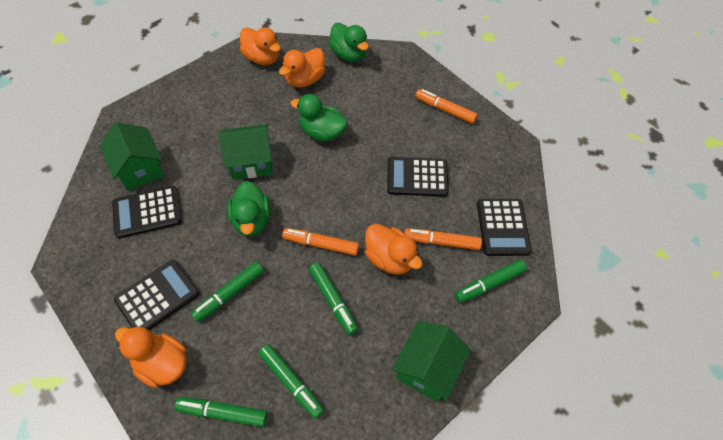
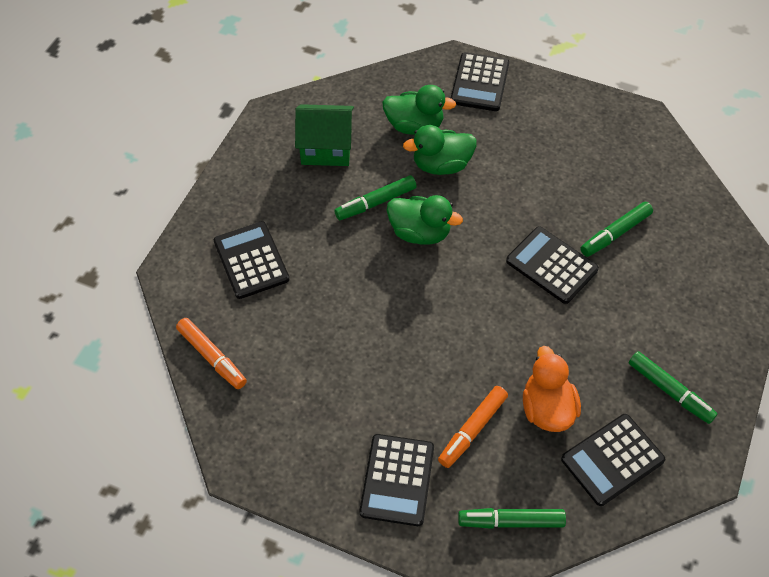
black calculator: 4 -> 5
green house: 3 -> 1
green marker: 5 -> 4
orange duck: 4 -> 1
orange marker: 3 -> 2

